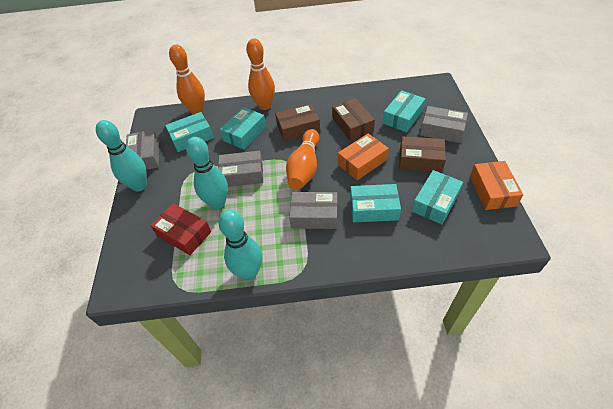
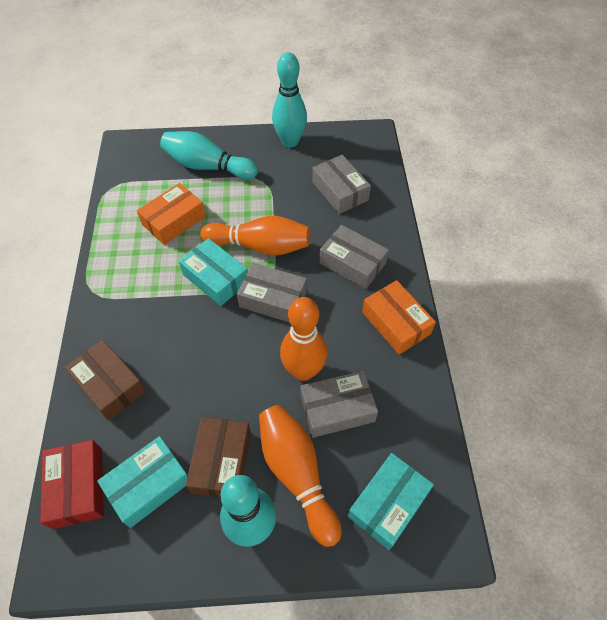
brown box: 3 -> 2
turquoise box: 5 -> 3

